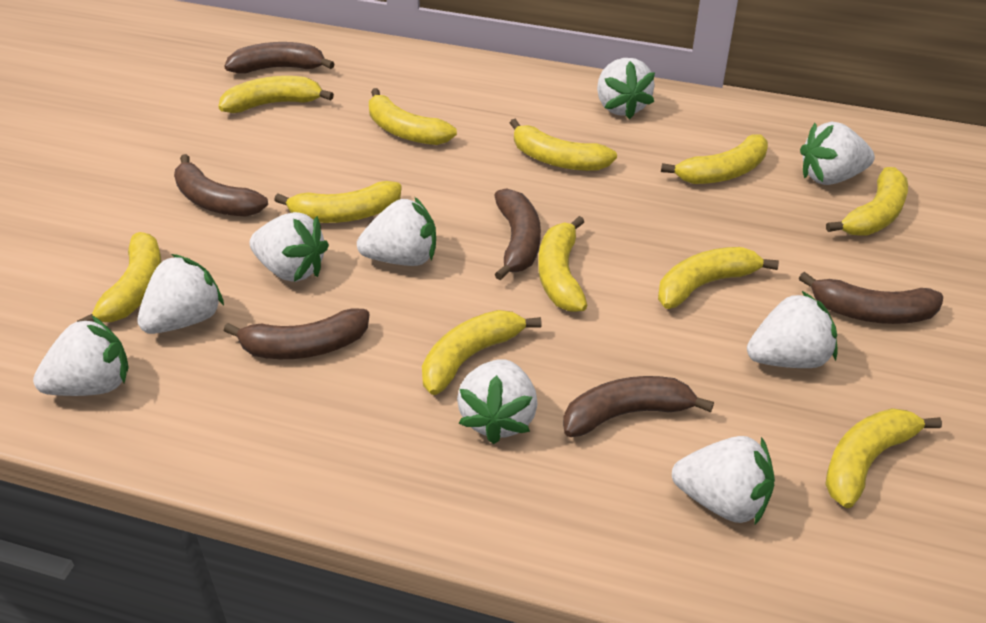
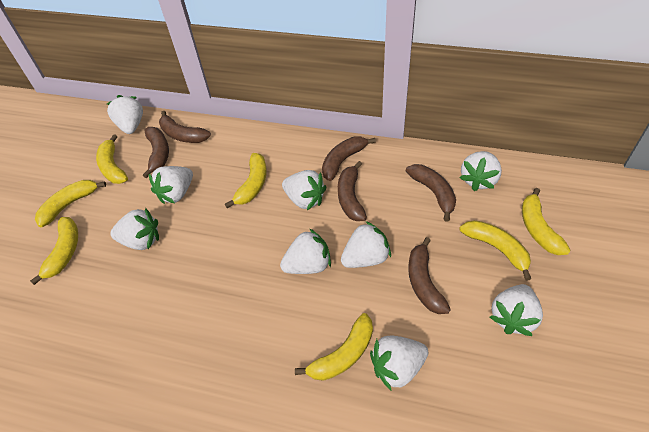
yellow banana: 11 -> 7

